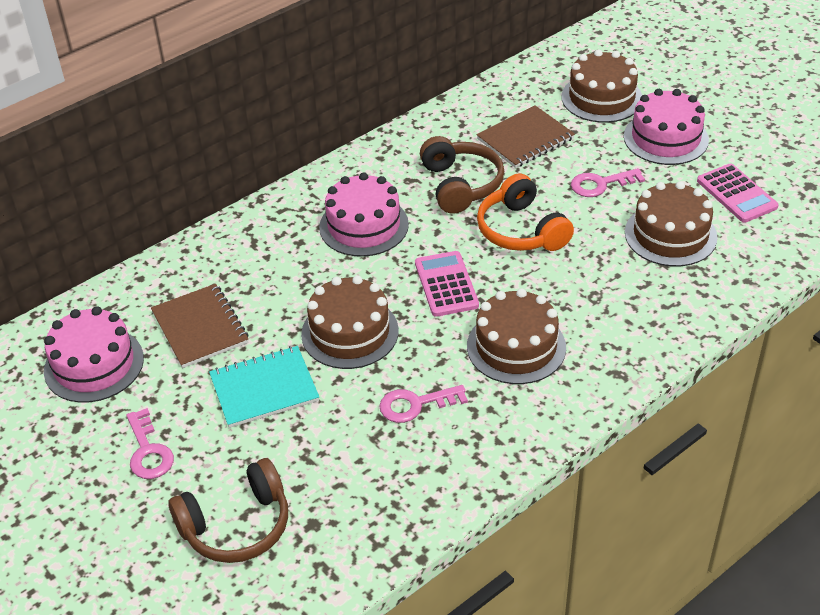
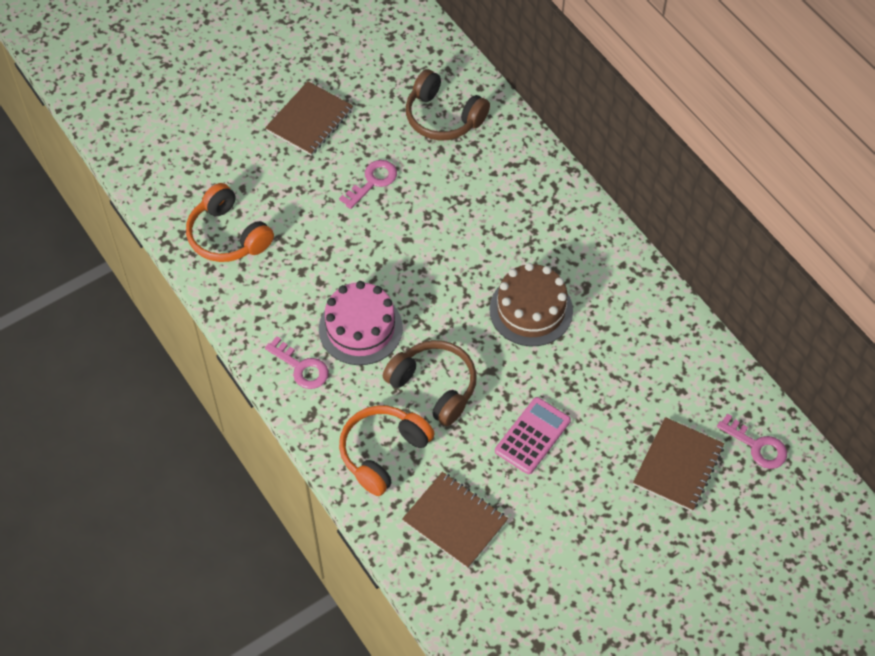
brown cake: 4 -> 1
brown notebook: 2 -> 3
orange headphones: 1 -> 2
pink cake: 3 -> 1
pink calculator: 2 -> 1
turquoise notebook: 1 -> 0

